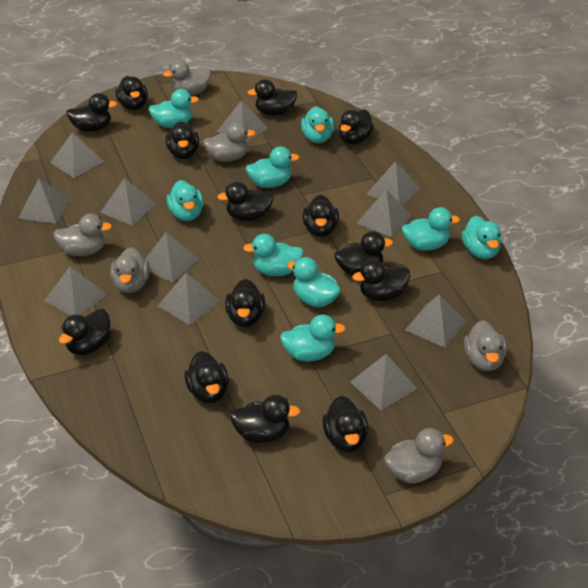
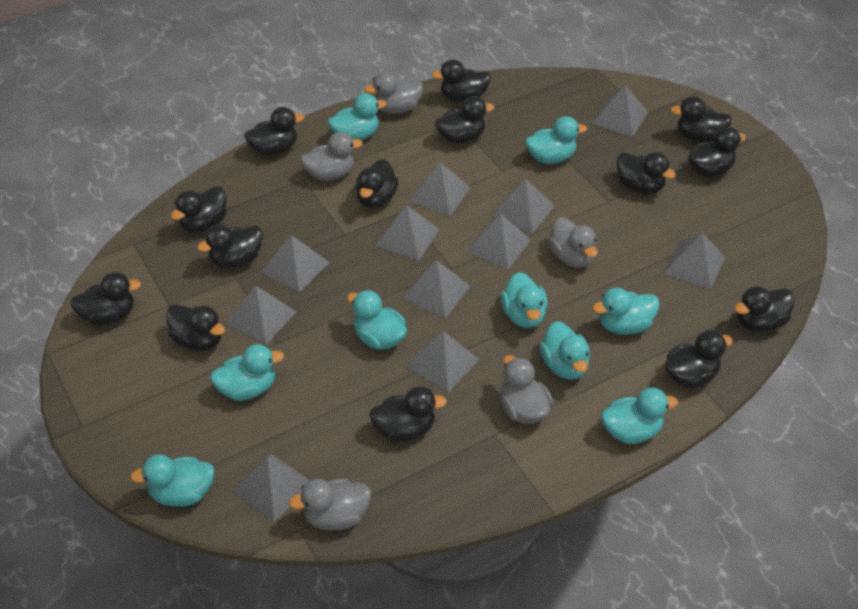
grey duck: 6 -> 5

